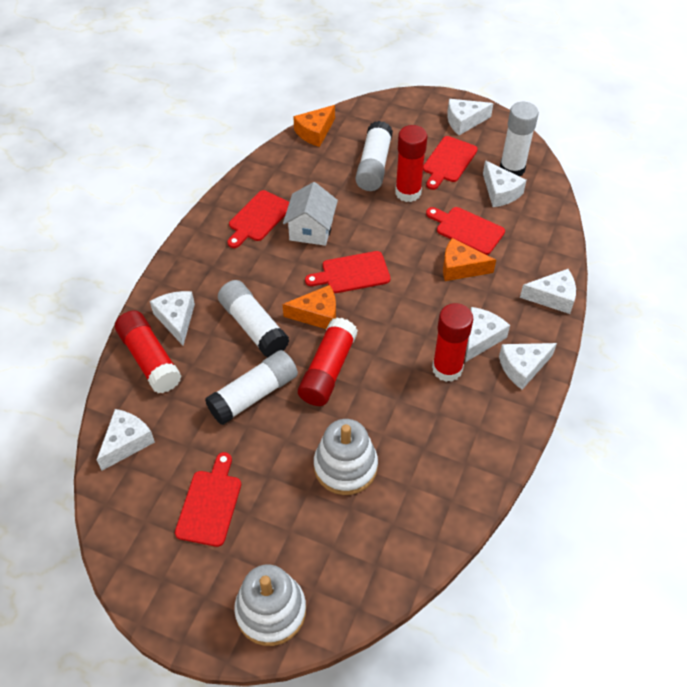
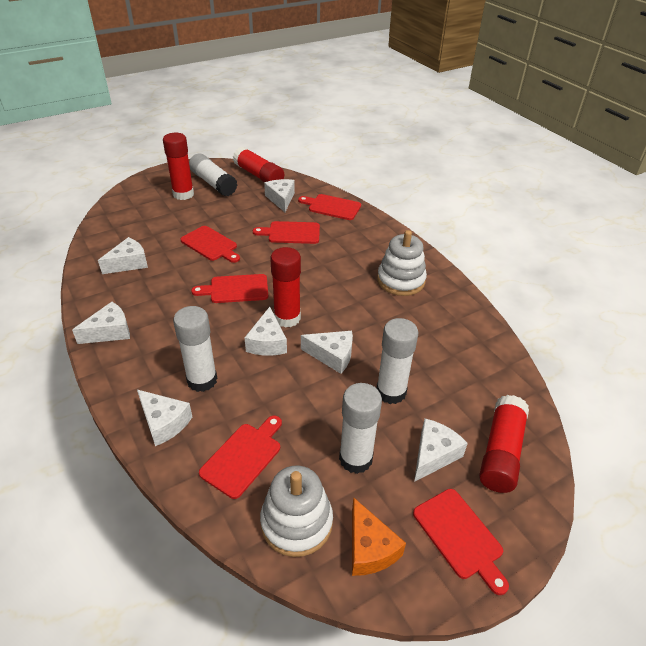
orange cheese: 3 -> 1
red cutting board: 5 -> 6
white house: 1 -> 0

